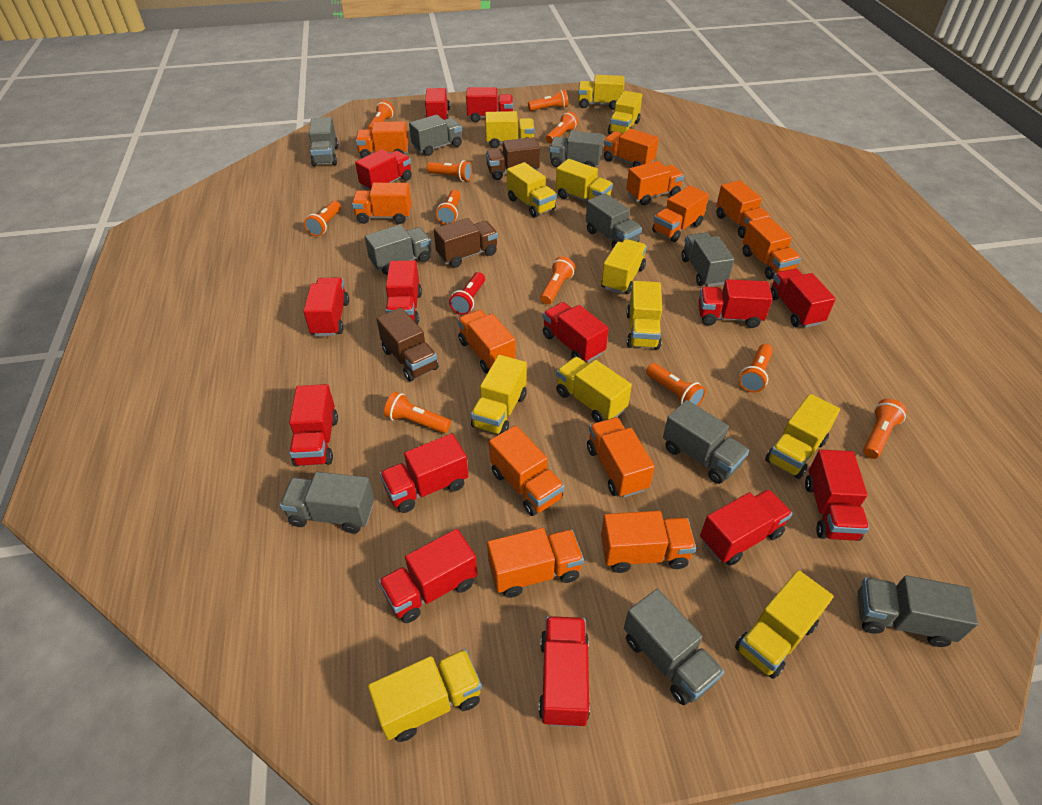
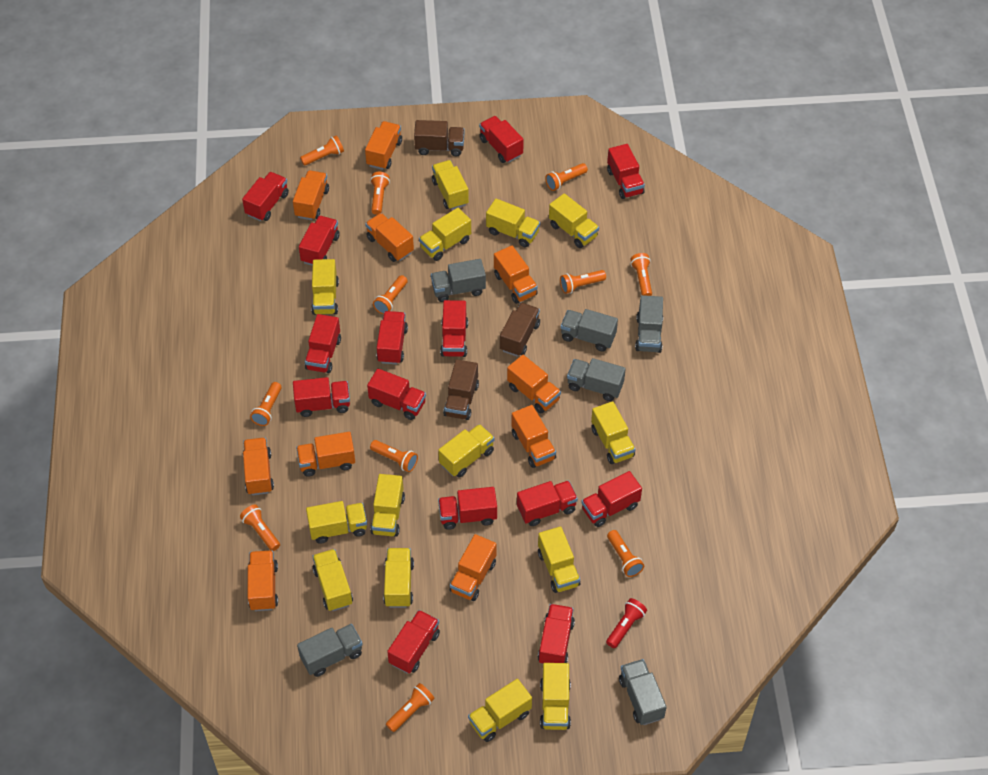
grey truck: 10 -> 6
orange truck: 12 -> 10
yellow truck: 12 -> 14

